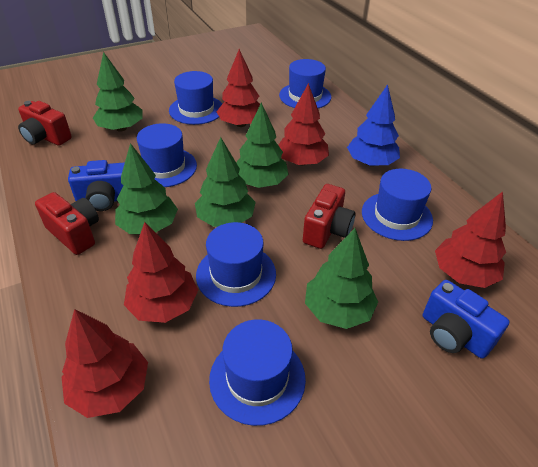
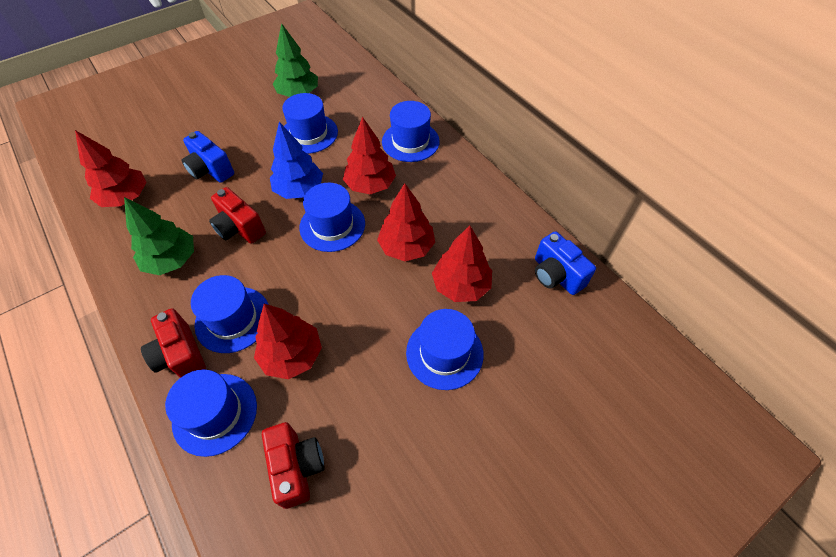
green tree: 5 -> 2

